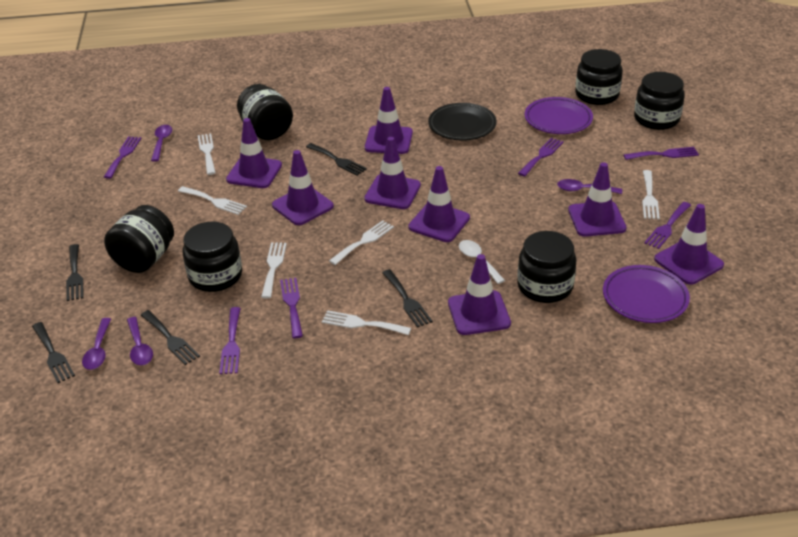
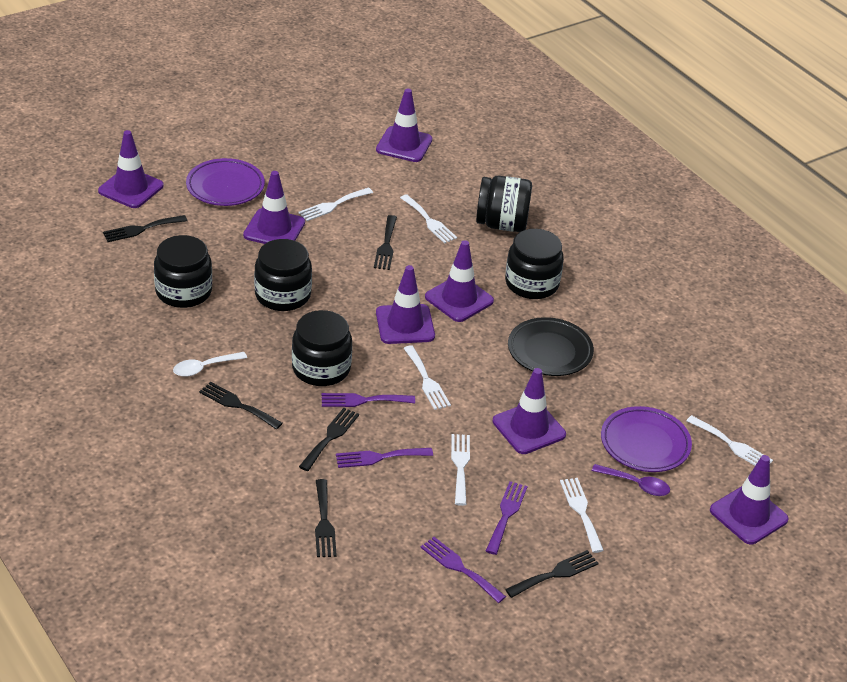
black fork: 5 -> 6
black jar: 6 -> 5
purple fork: 6 -> 4
purple spoon: 4 -> 1
purple traffic cone: 8 -> 7

